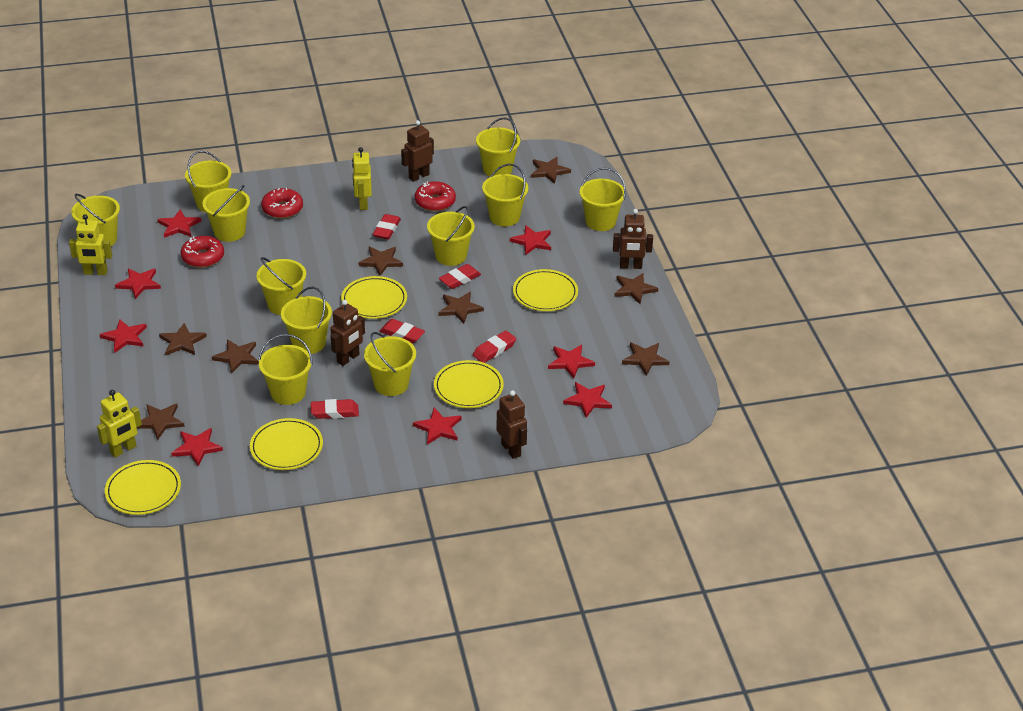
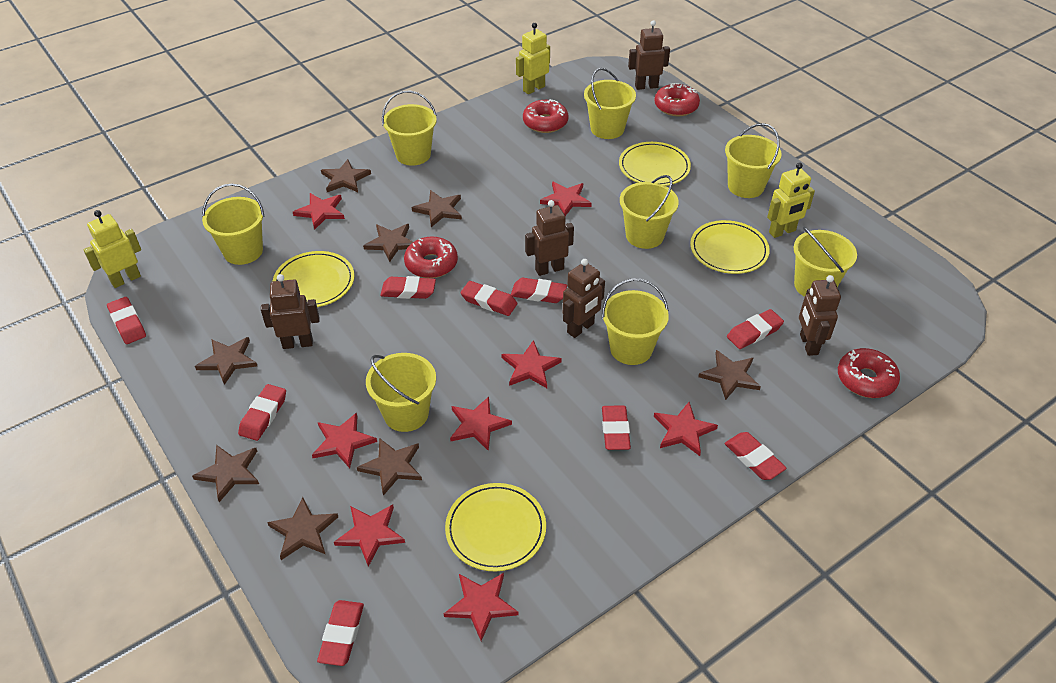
brown robot: 4 -> 5
red donut: 3 -> 4
red eraser: 5 -> 9
yellow bucket: 11 -> 8
yellow plate: 5 -> 4

